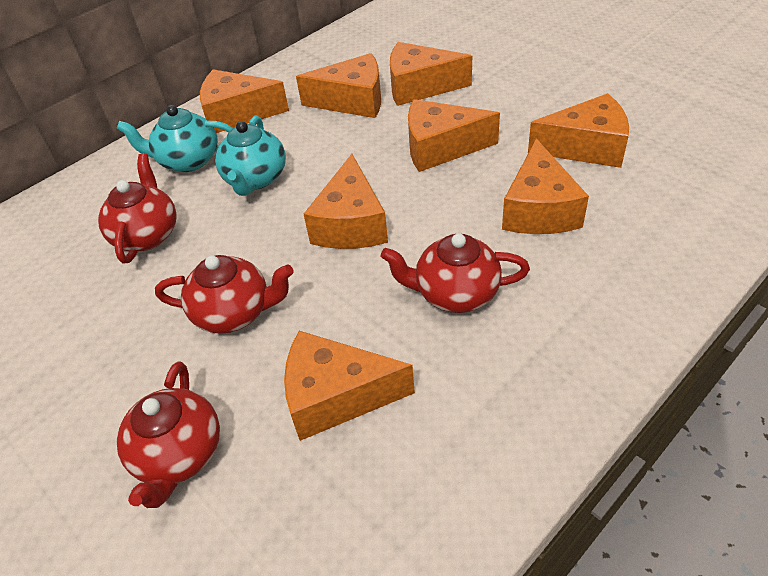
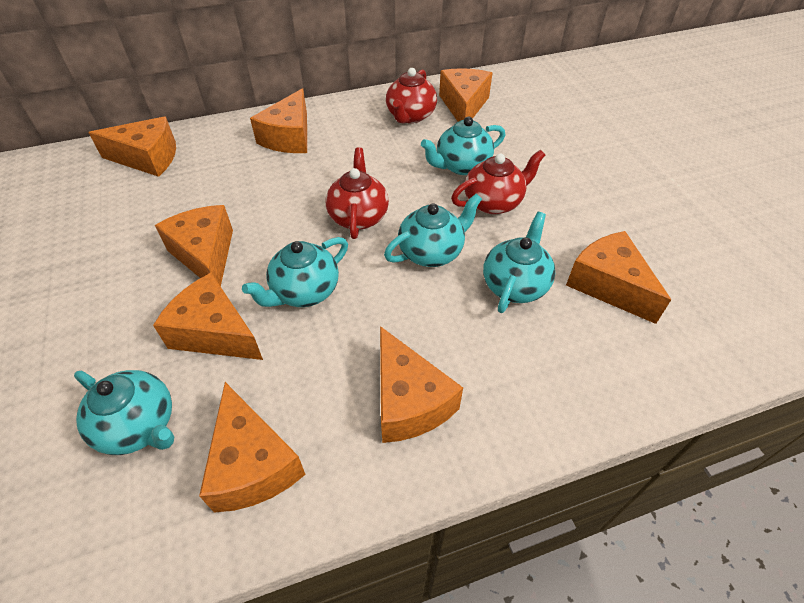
red teapot: 4 -> 3
turquoise teapot: 2 -> 5

